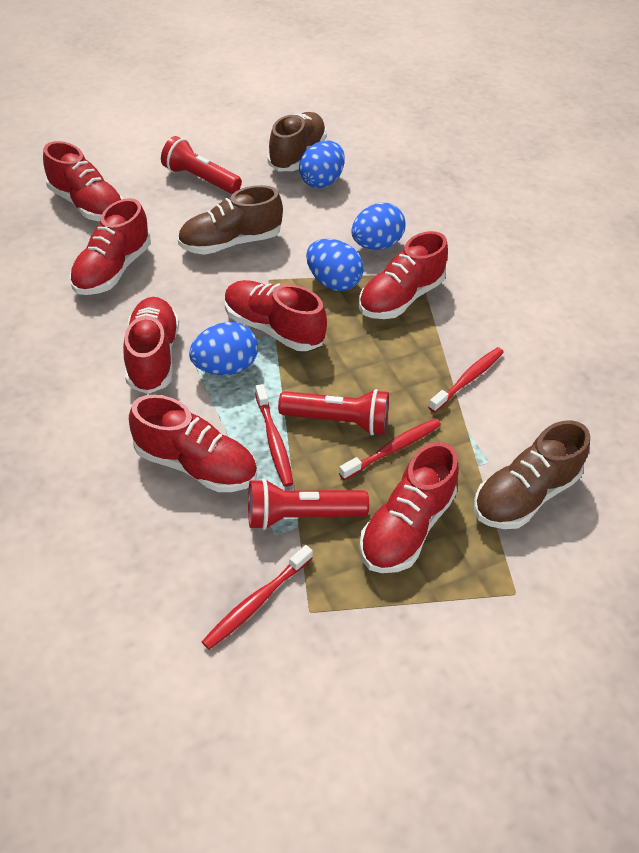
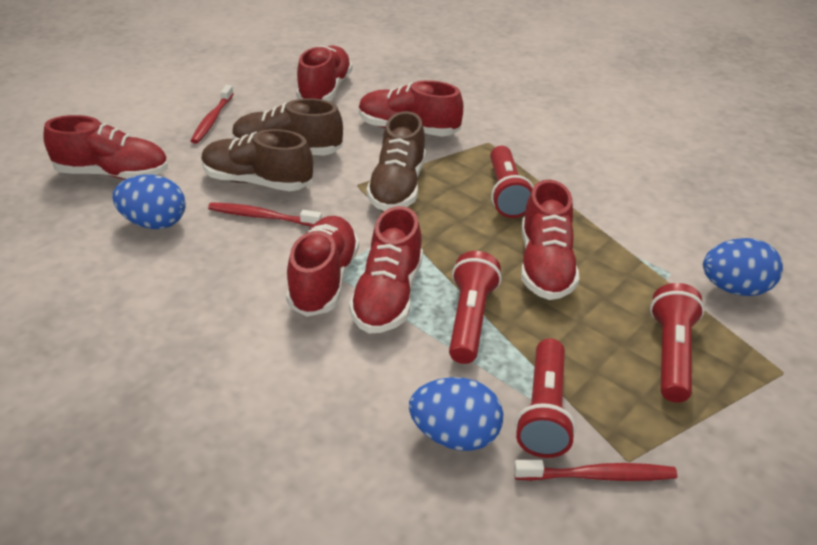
blue egg: 4 -> 3
red flashlight: 3 -> 4
red shoe: 7 -> 6
red toothbrush: 4 -> 3

